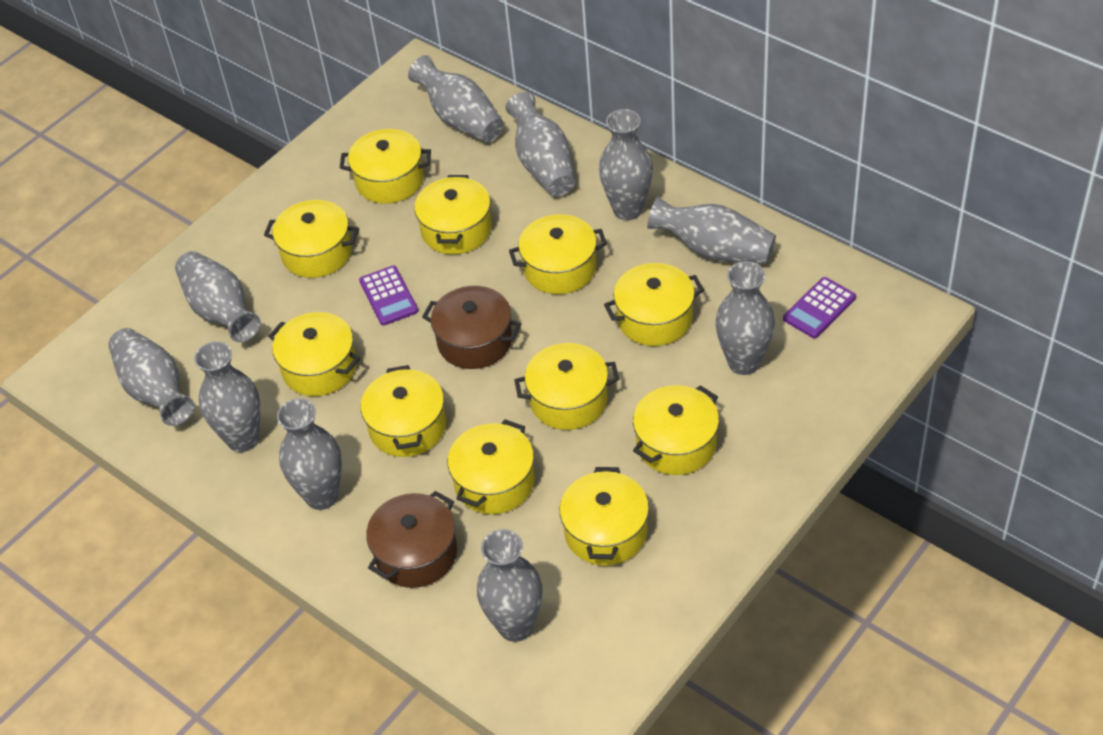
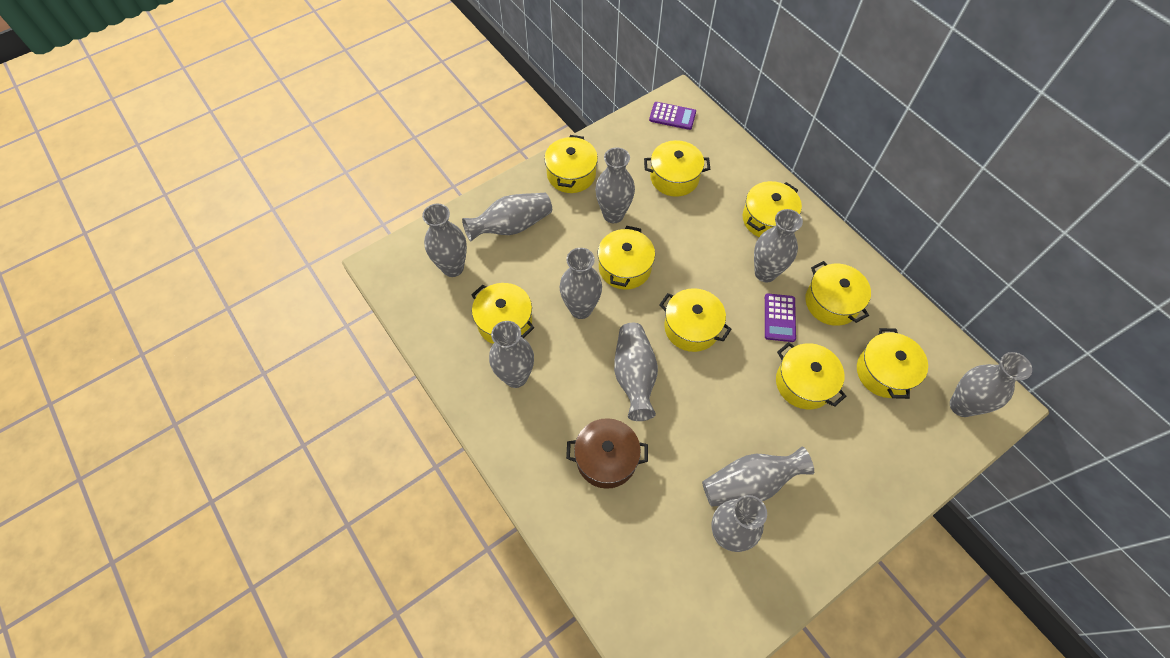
brown pot: 2 -> 1
yellow pot: 11 -> 9

